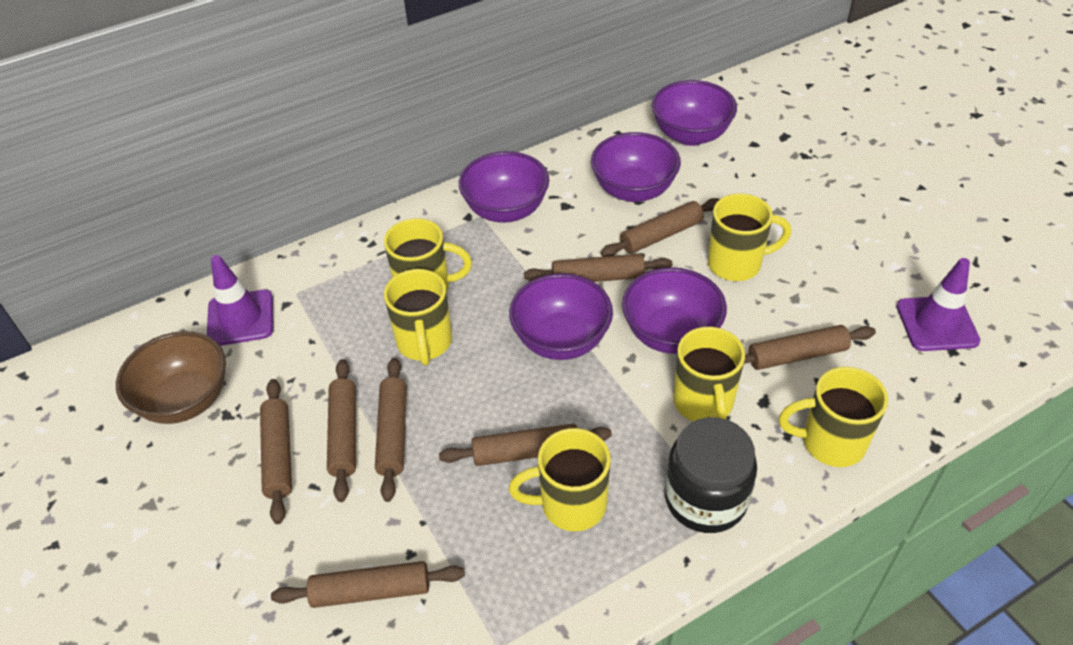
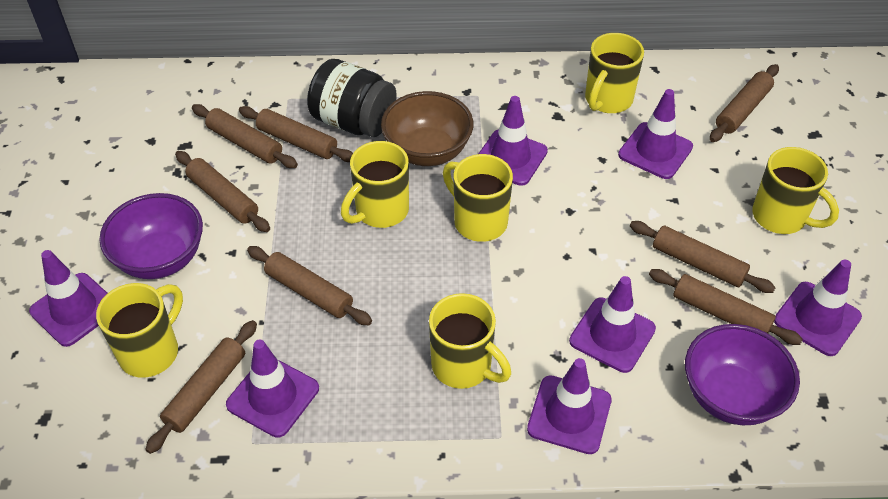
purple bowl: 5 -> 2
purple traffic cone: 2 -> 7

